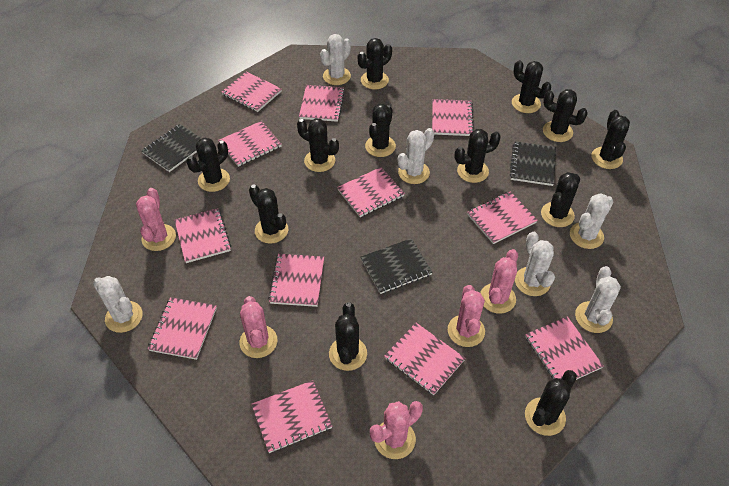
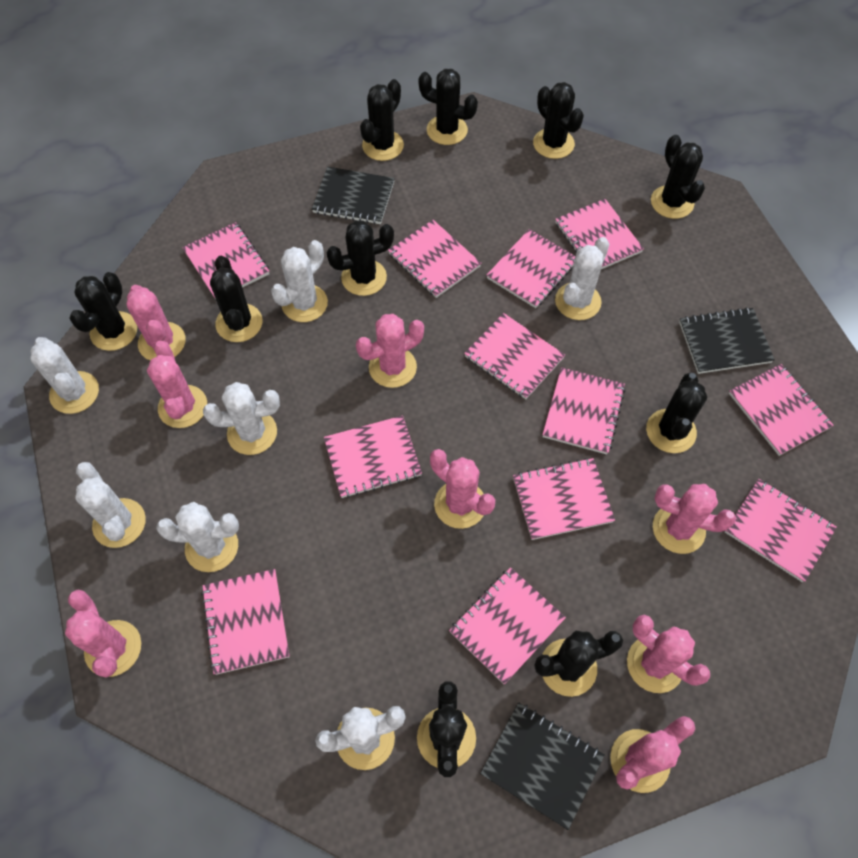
black cactus: 12 -> 10
pink cactus: 5 -> 8
white cactus: 6 -> 7

